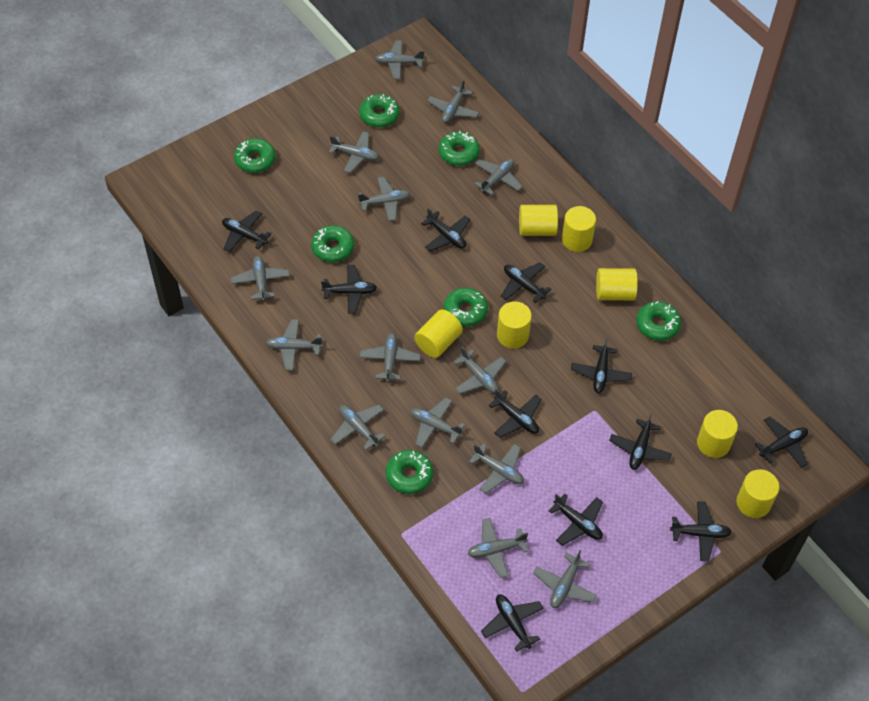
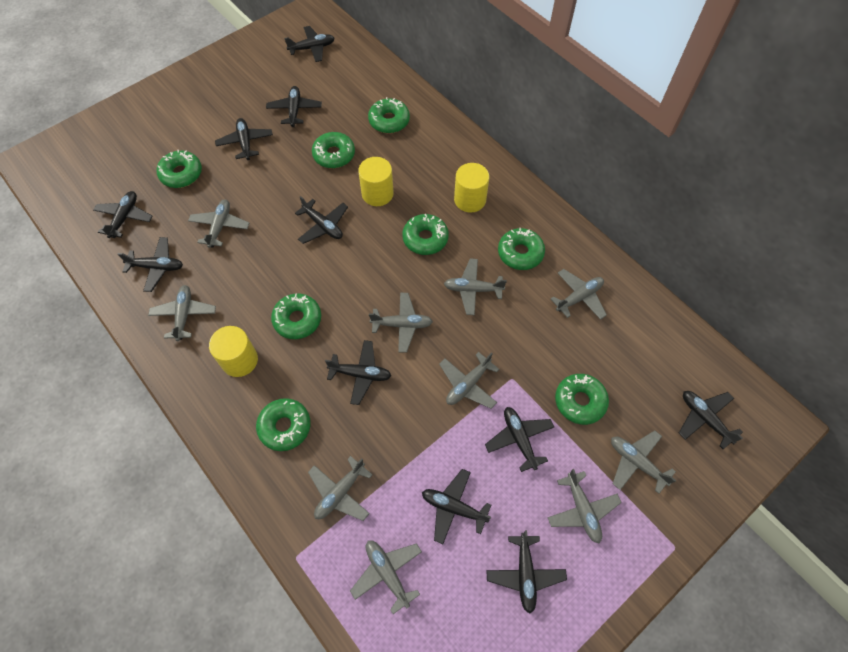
green donut: 7 -> 8
grey plane: 14 -> 10
yellow cylinder: 7 -> 3

